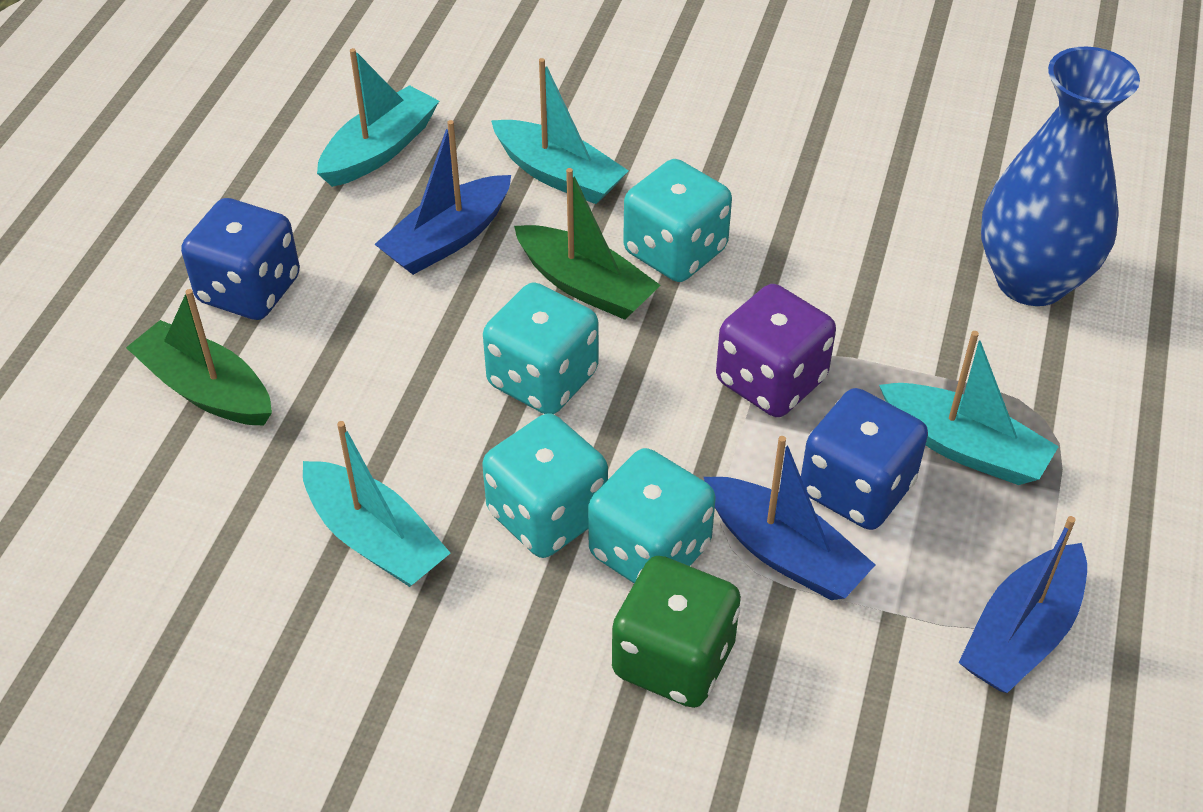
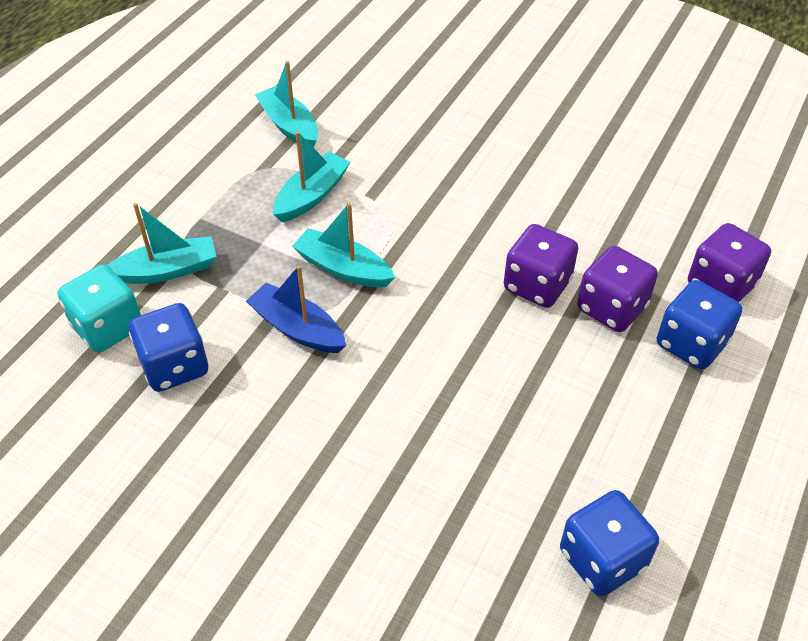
blue boat: 3 -> 1
blue dice: 2 -> 3
blue vase: 1 -> 0
green boat: 2 -> 0
green dice: 1 -> 0
purple dice: 1 -> 3
turquoise dice: 4 -> 1

